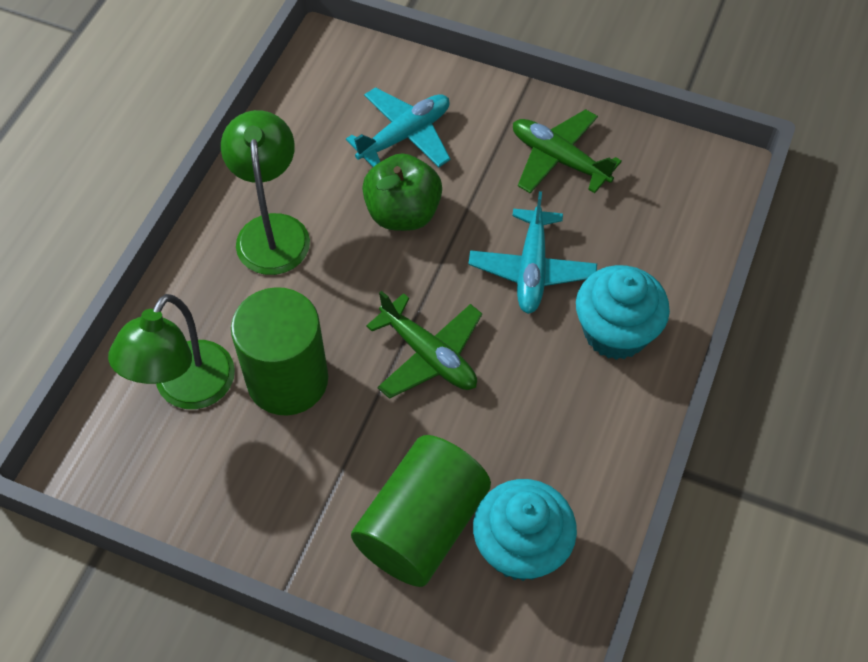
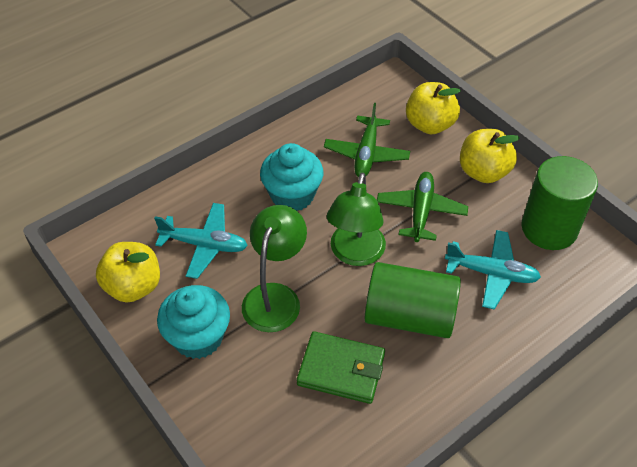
green apple: 1 -> 0
green wallet: 0 -> 1
yellow apple: 0 -> 3

